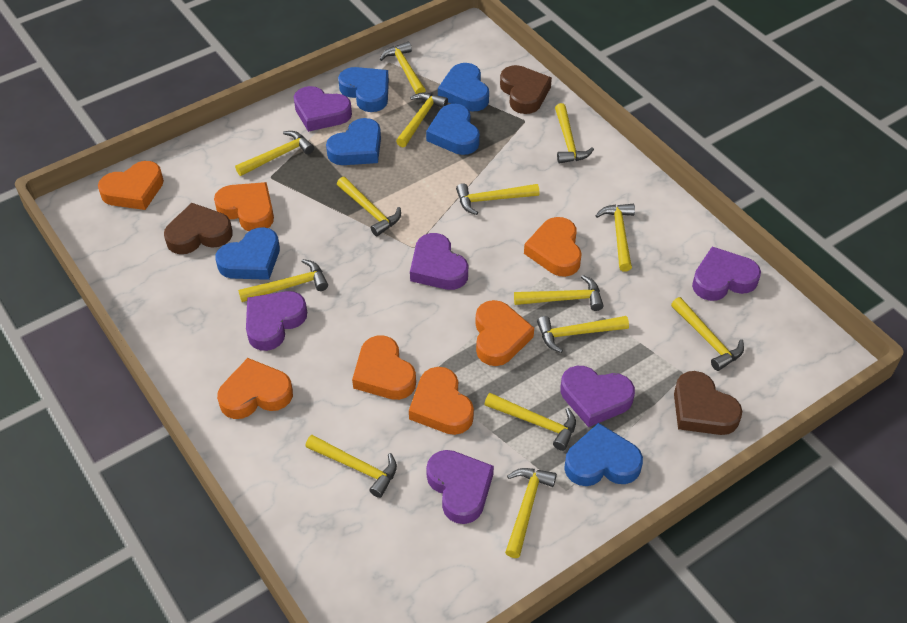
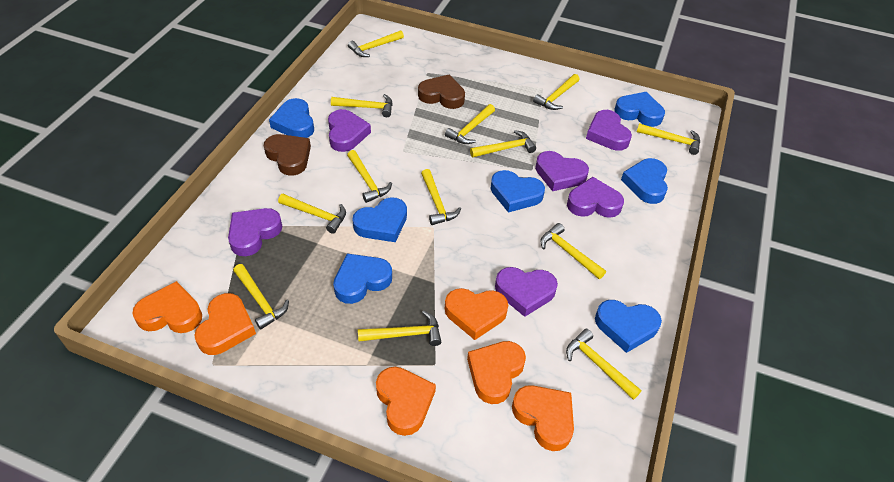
blue heart: 6 -> 7
brown heart: 3 -> 2
orange heart: 7 -> 6
yellow hammer: 14 -> 13

